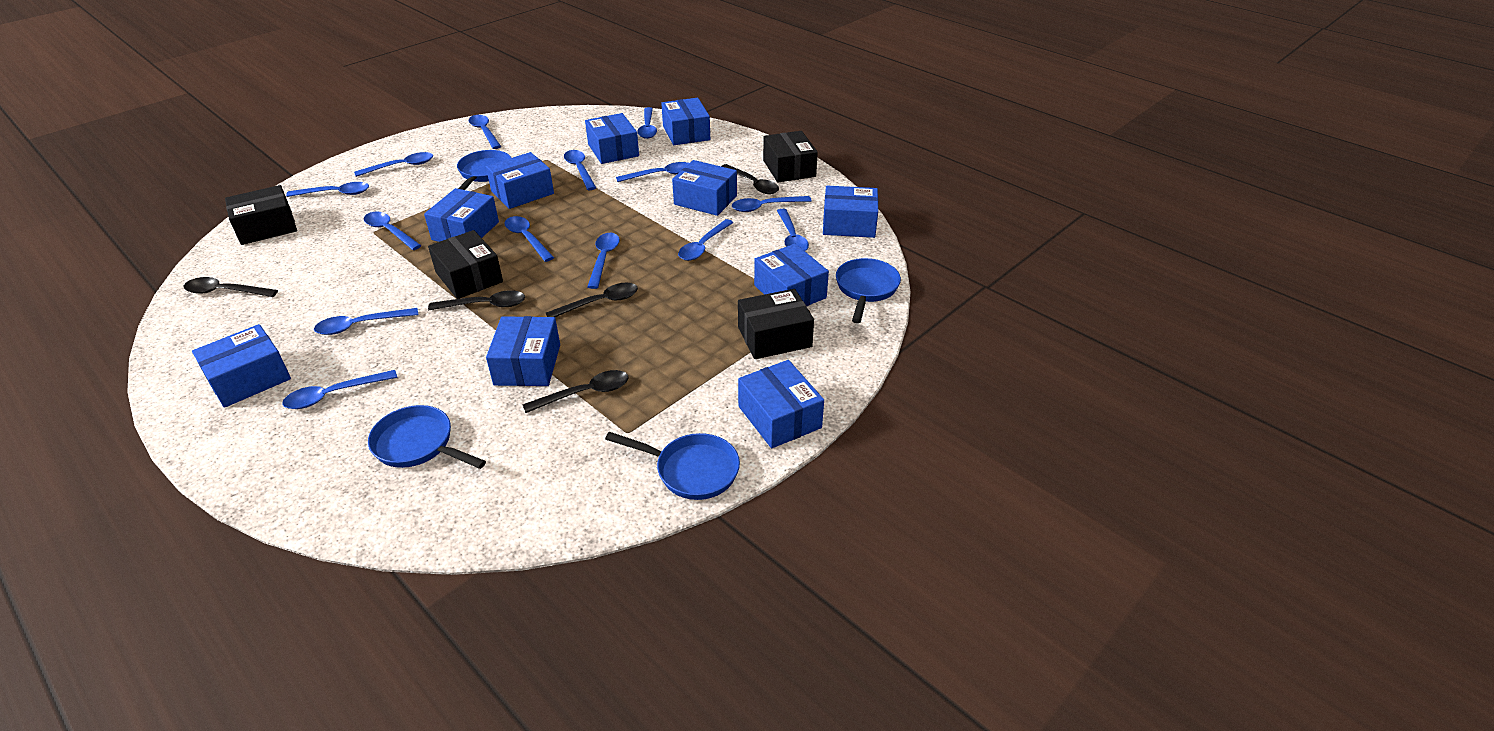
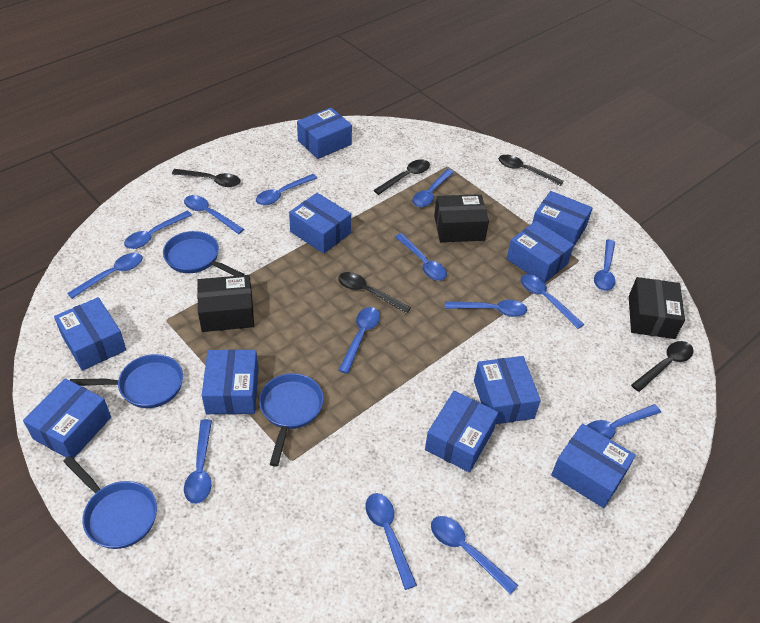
black box: 4 -> 3

